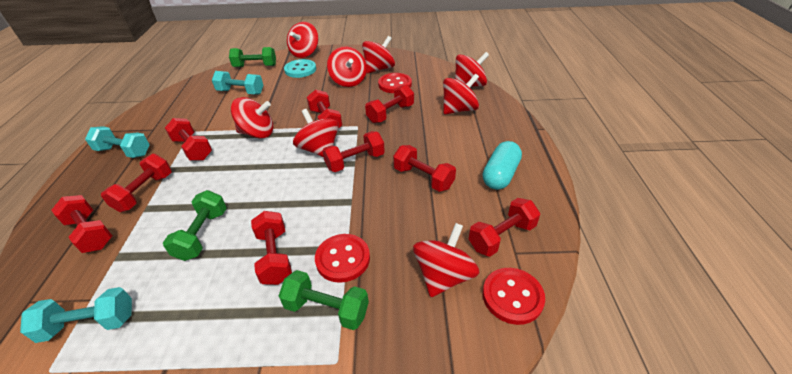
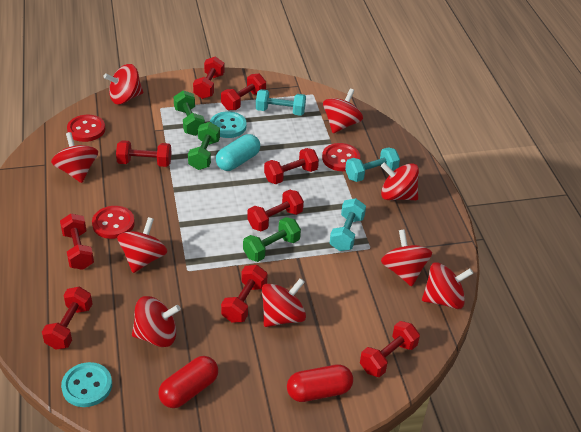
red capsule: 0 -> 2
red spinning top: 8 -> 9
turquoise button: 1 -> 2

